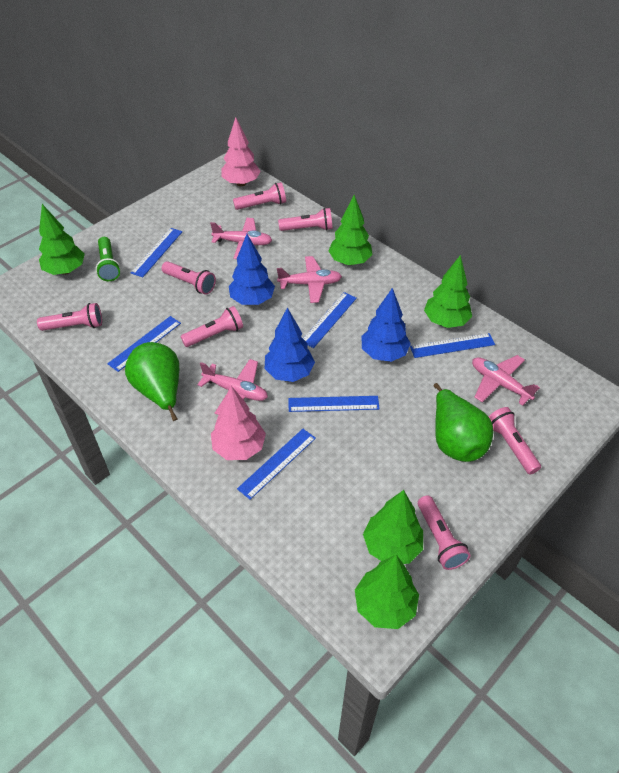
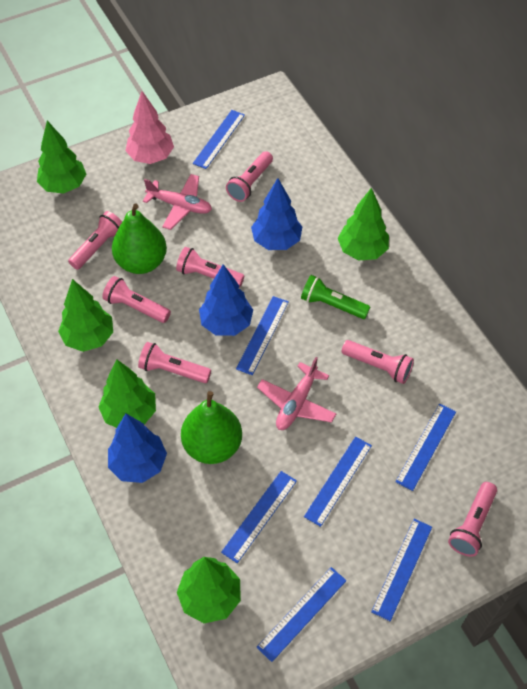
blue ruler: 6 -> 7
pink plane: 4 -> 2
pink tree: 2 -> 1

